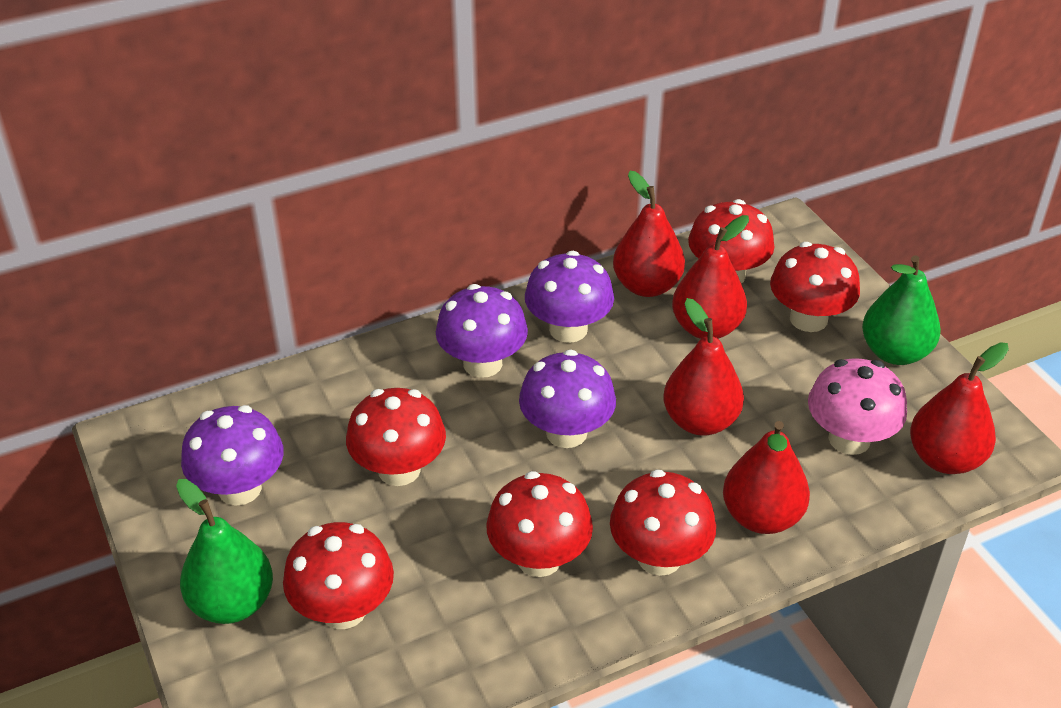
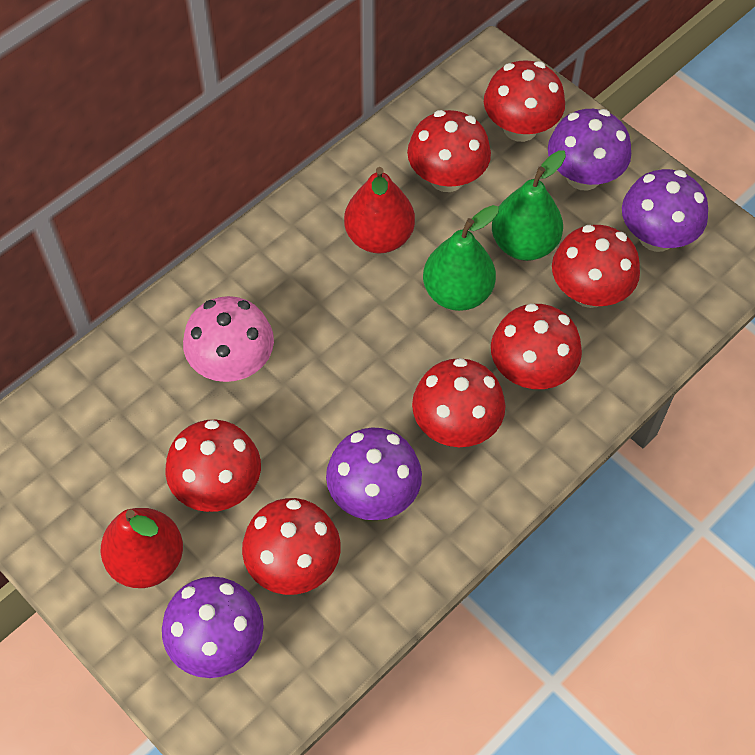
red mushroom: 6 -> 7
red pear: 5 -> 2

